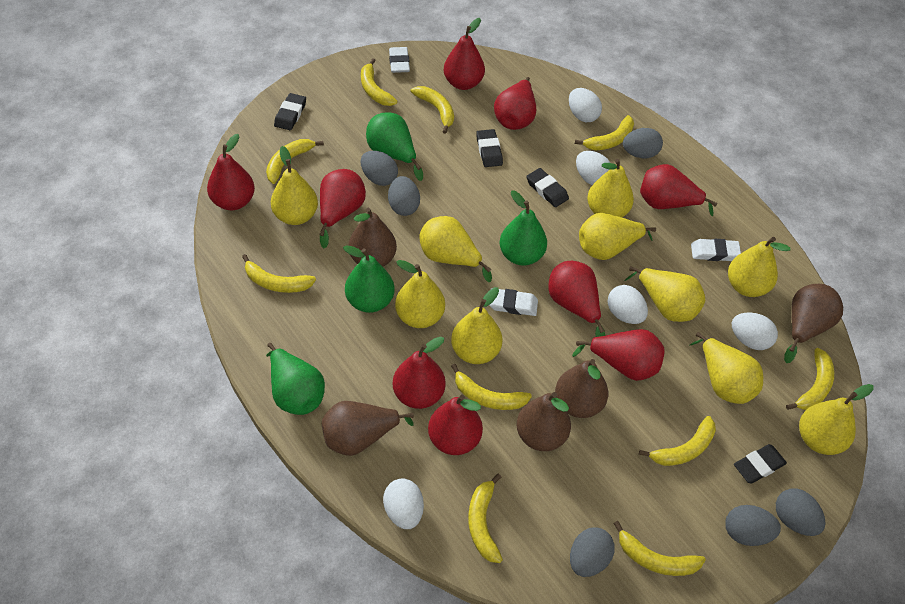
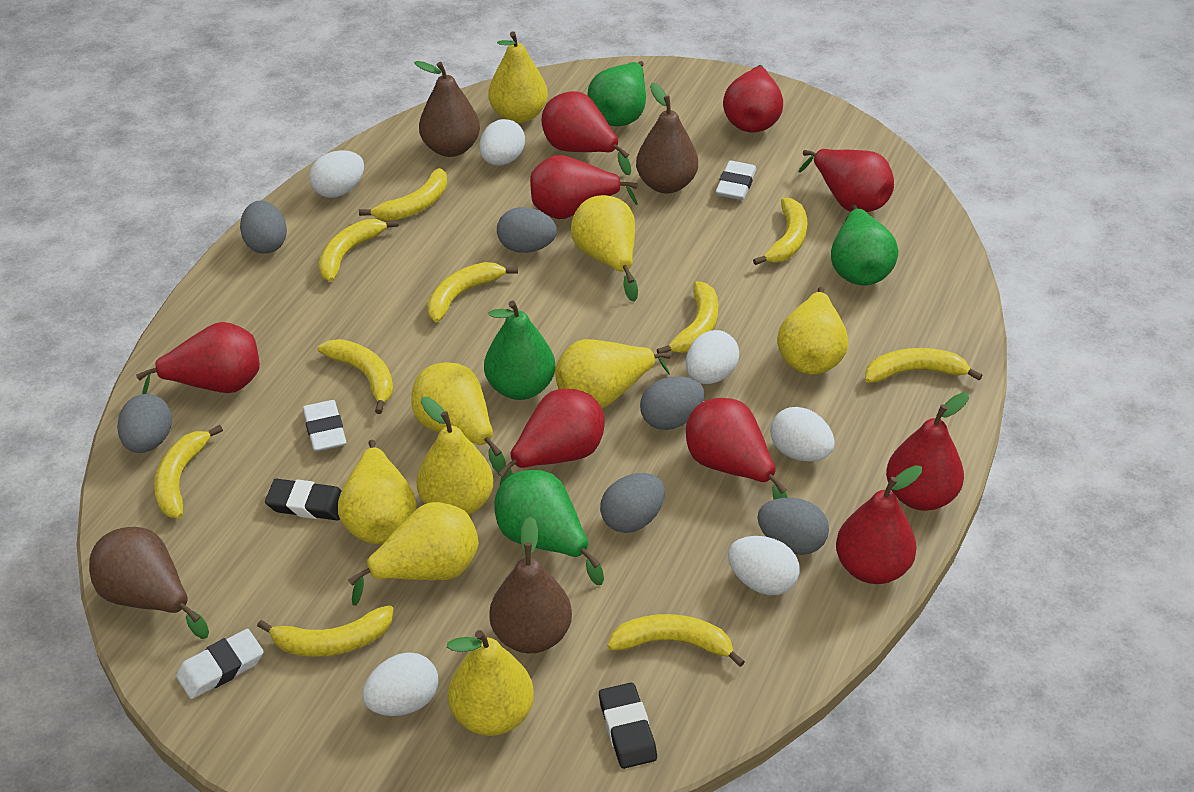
black eraser: 4 -> 2
brown pear: 5 -> 4
white egg: 5 -> 6
yellow pear: 10 -> 9

